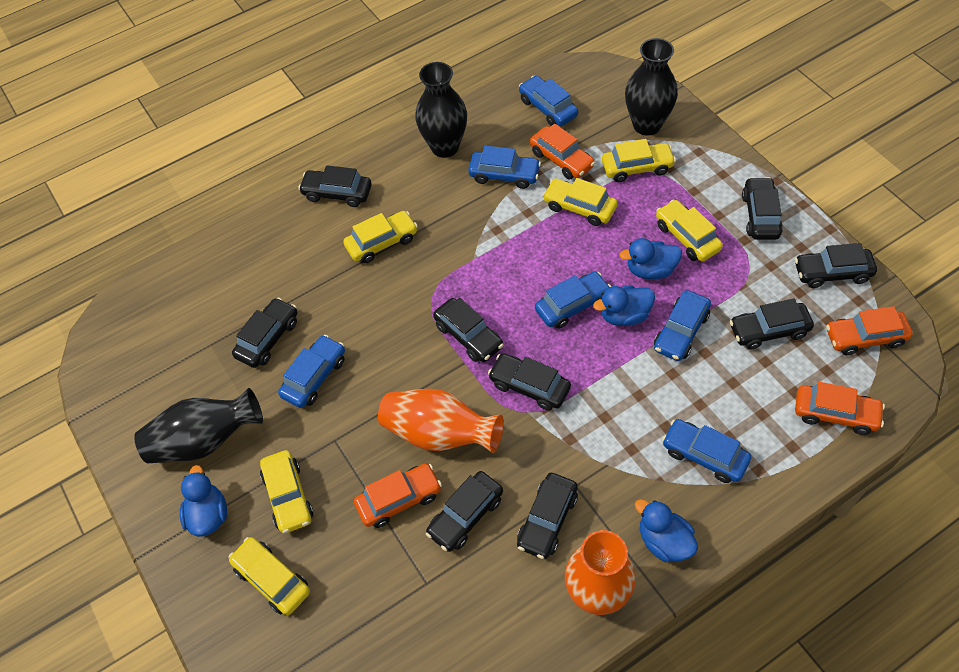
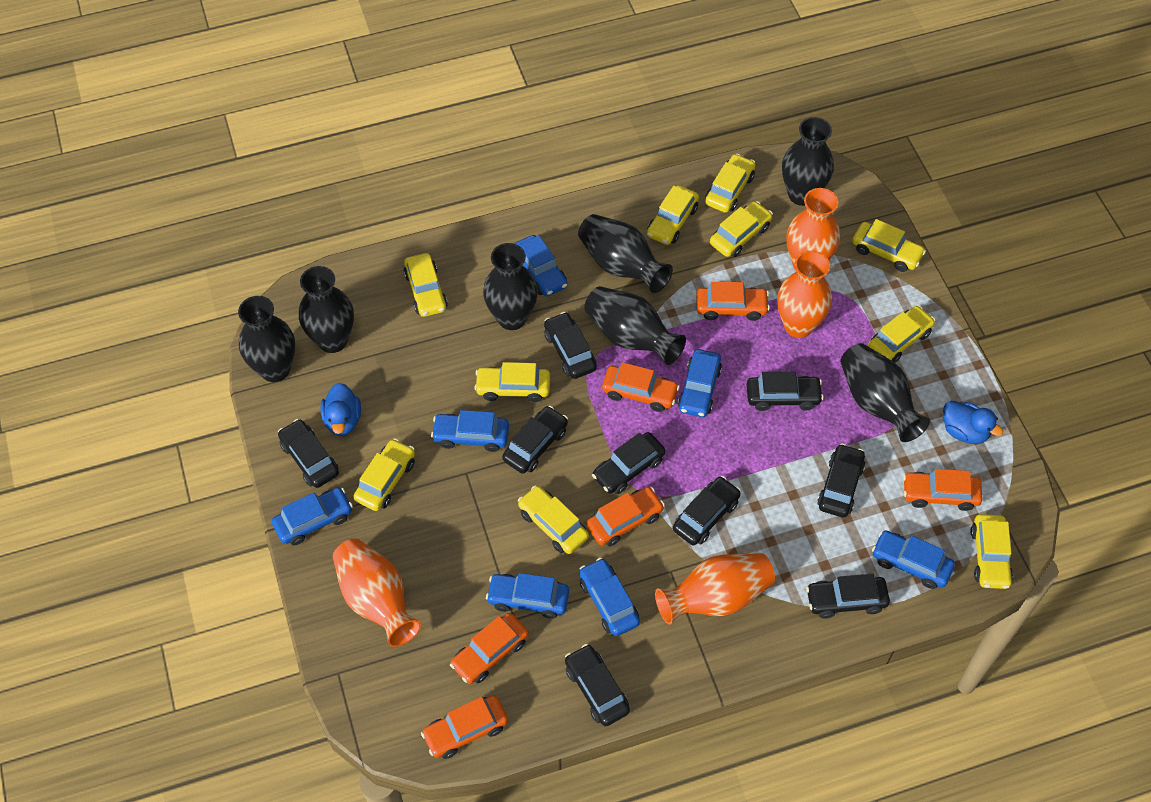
black vase: 3 -> 7
blue car: 6 -> 7
blue duck: 4 -> 2
orange car: 4 -> 6
orange vase: 2 -> 4
yellow car: 6 -> 10

